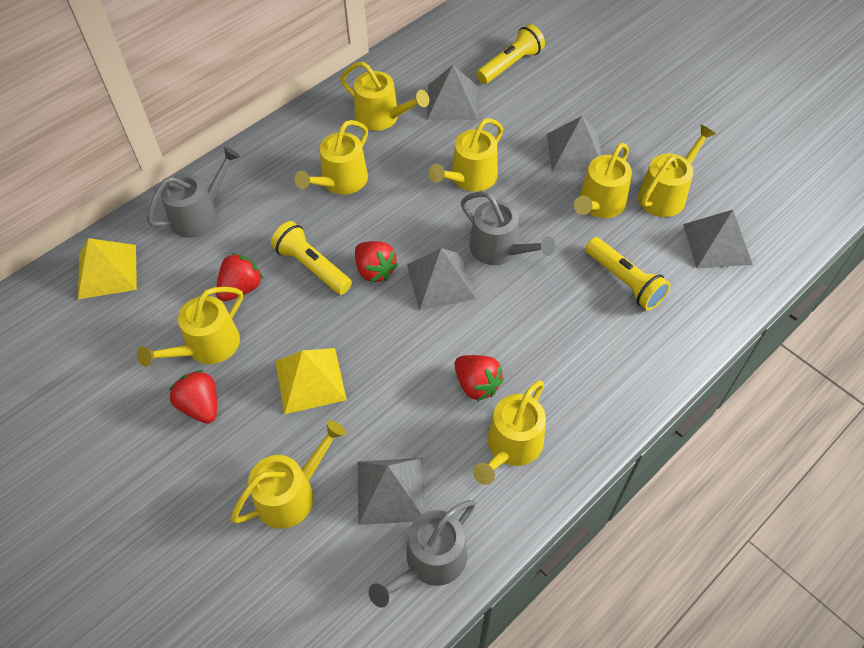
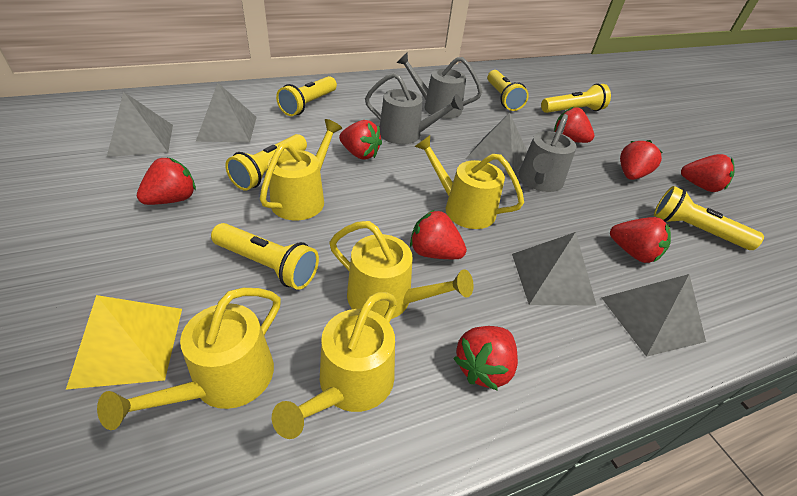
red strawberry: 4 -> 8
yellow flashlight: 3 -> 6
yellow pyramid: 2 -> 1
yellow watering can: 8 -> 5

